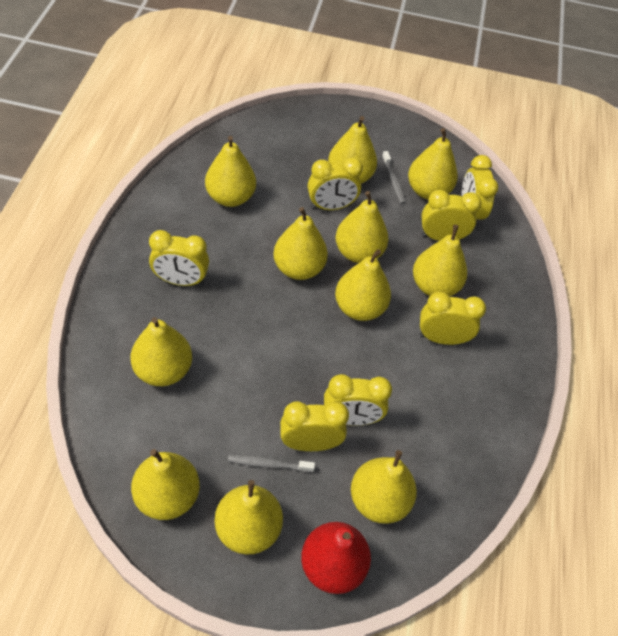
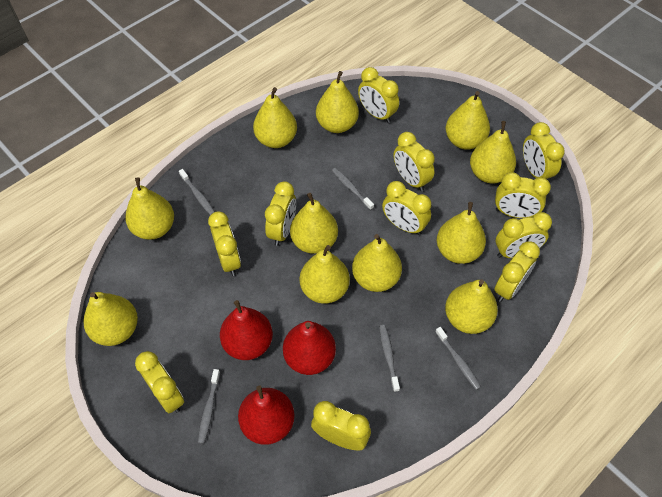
grey toothbrush: 2 -> 5
red pear: 1 -> 3
yellow clock: 7 -> 11

